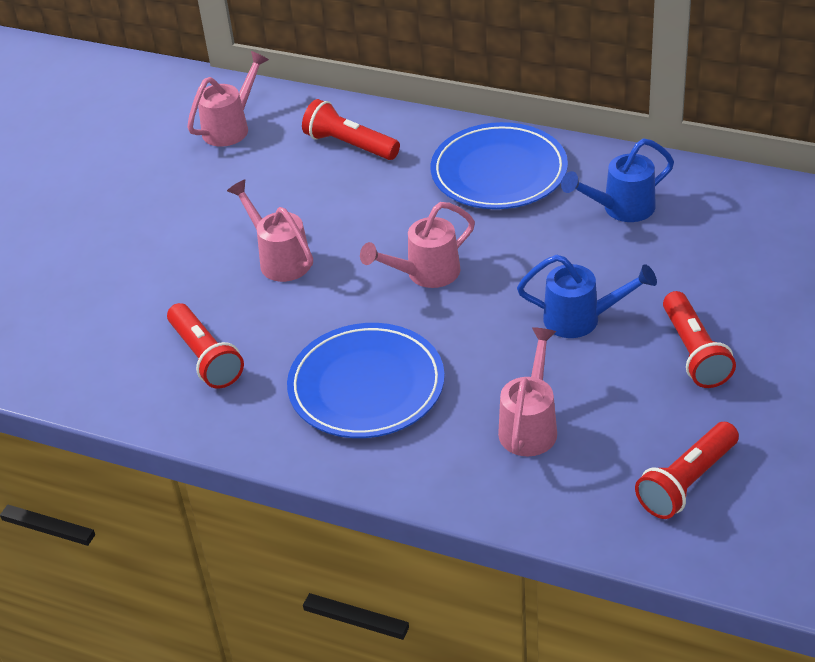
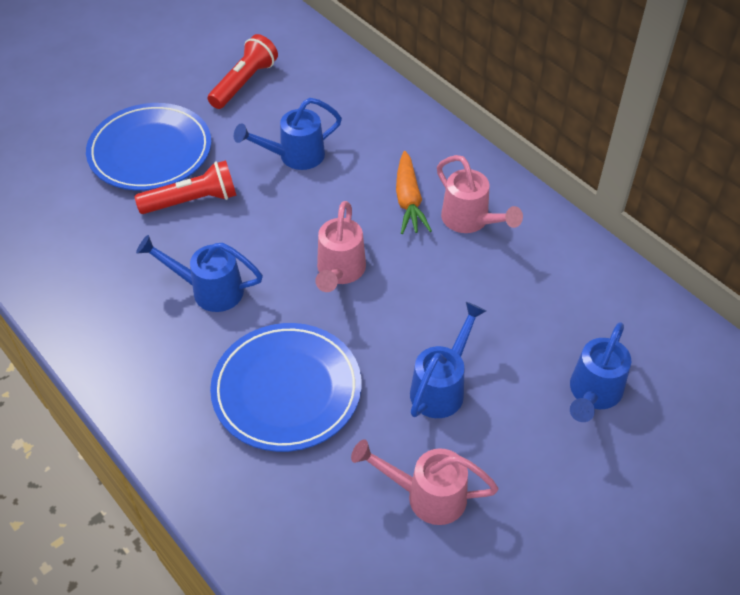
blue watering can: 2 -> 4
orange carrot: 0 -> 1
pink watering can: 4 -> 3
red flashlight: 4 -> 2

